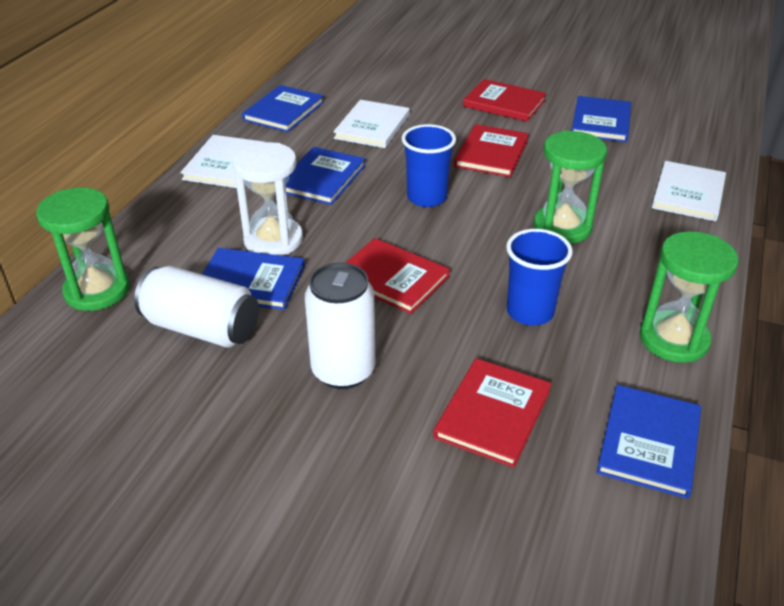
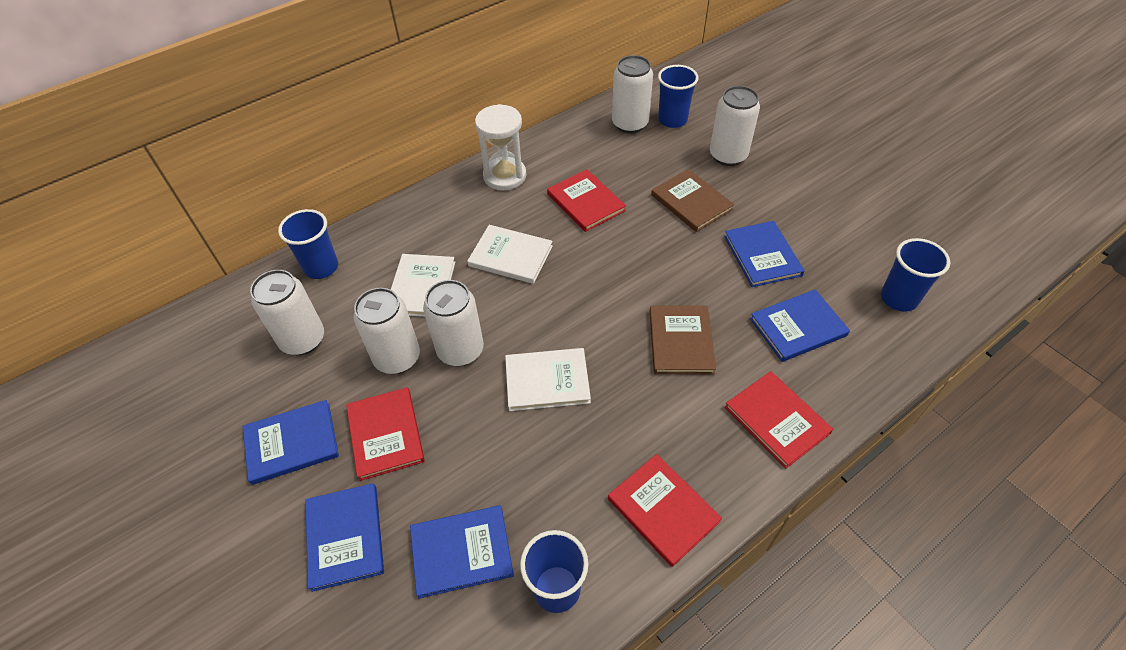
blue cup: 2 -> 4
brown book: 0 -> 2
green hourglass: 3 -> 0
white can: 2 -> 5

